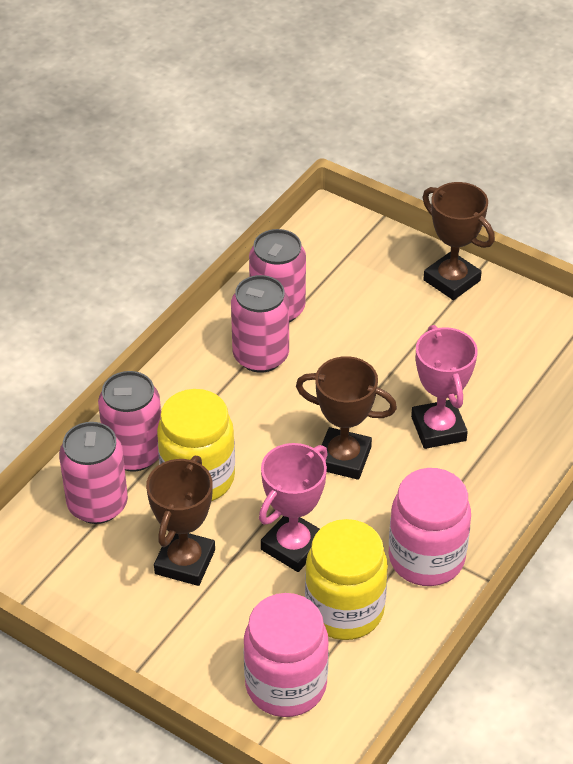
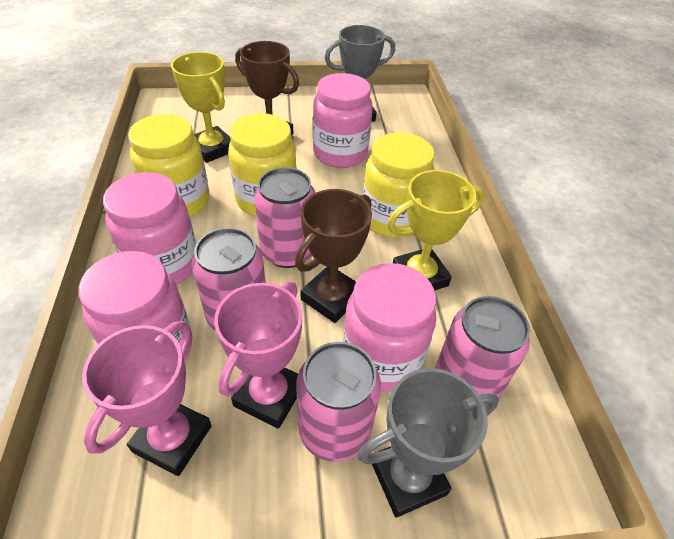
brown trophy: 3 -> 2
grey trophy: 0 -> 2
pink jar: 2 -> 4
yellow jar: 2 -> 3
yellow trophy: 0 -> 2

